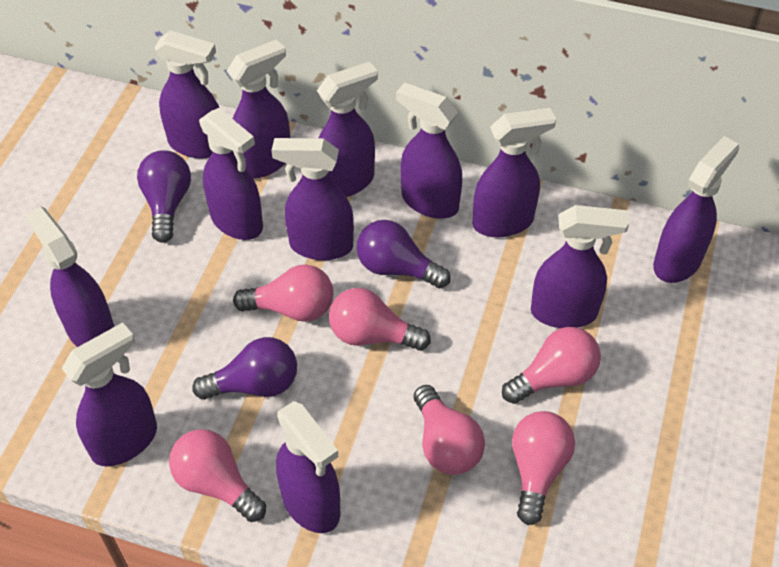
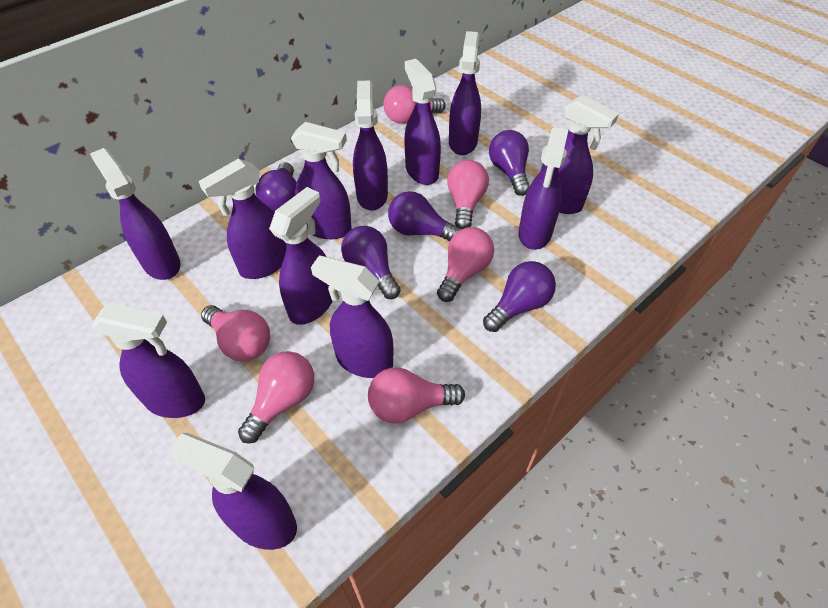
purple light bulb: 3 -> 5

